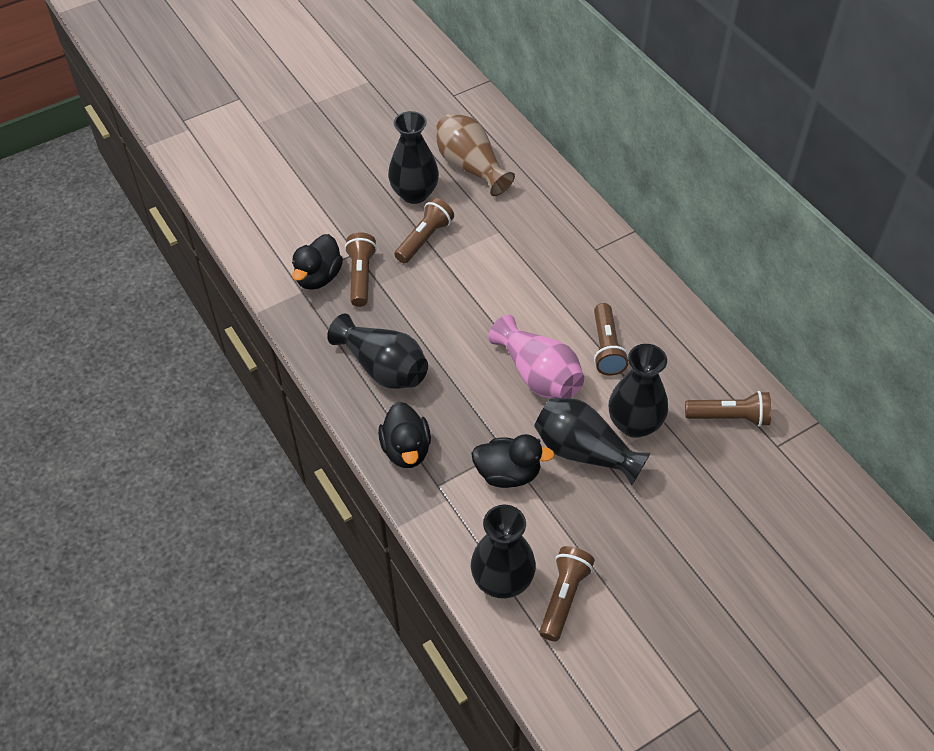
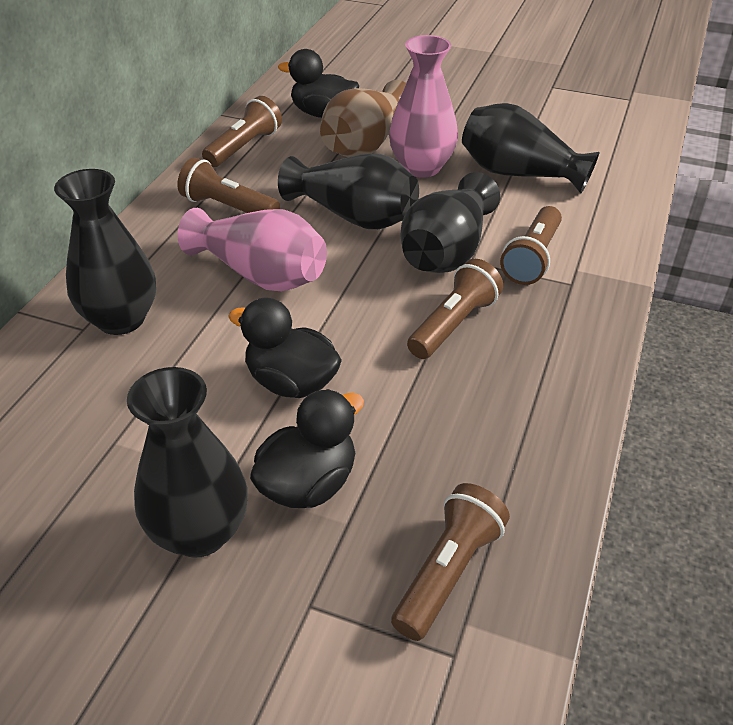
pink vase: 1 -> 2

